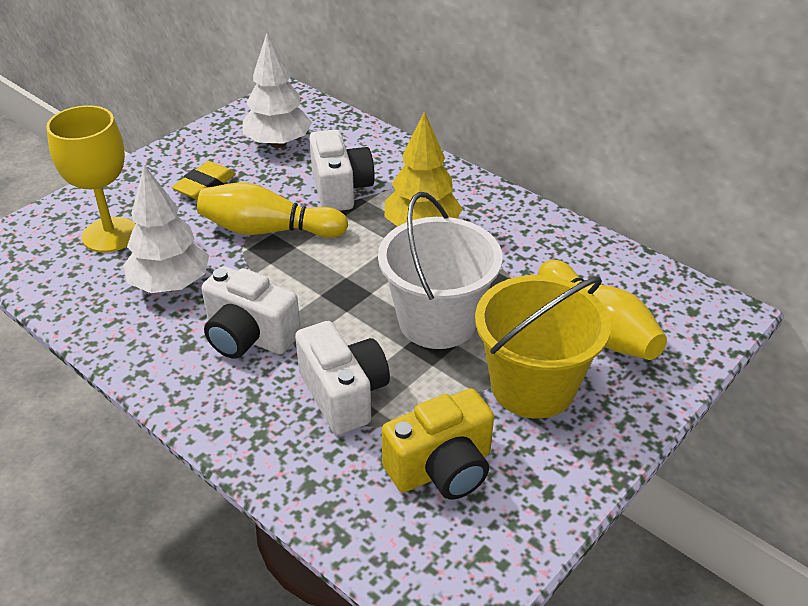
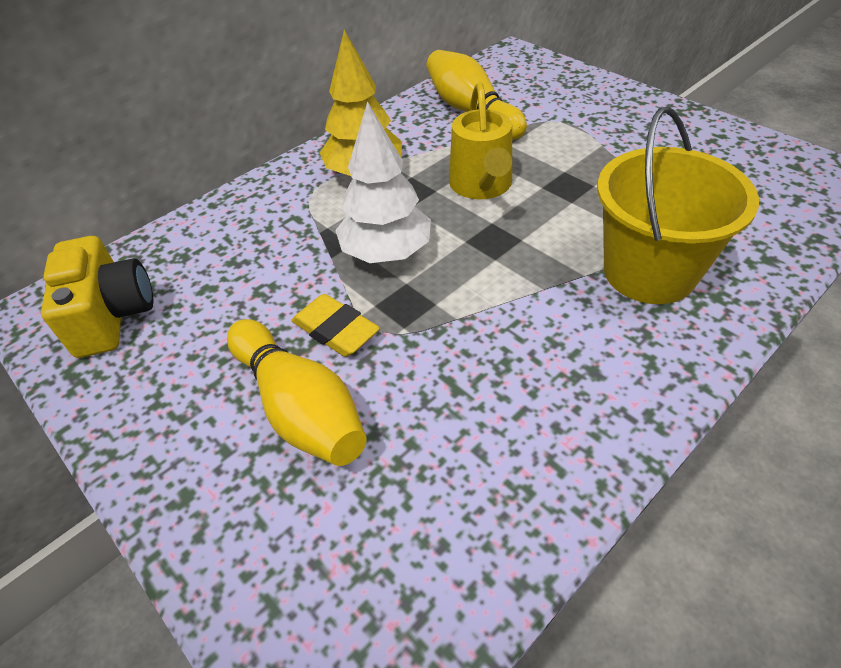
white bucket: 1 -> 0
white camera: 3 -> 0
white tree: 2 -> 1
yellow goblet: 1 -> 0
yellow watering can: 0 -> 1

